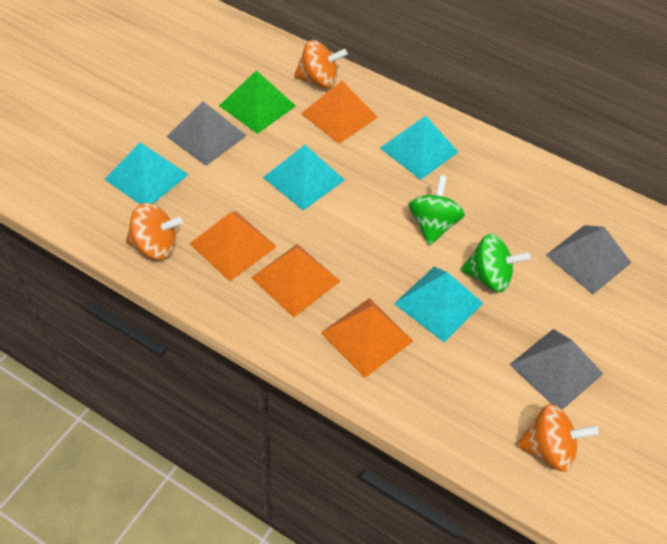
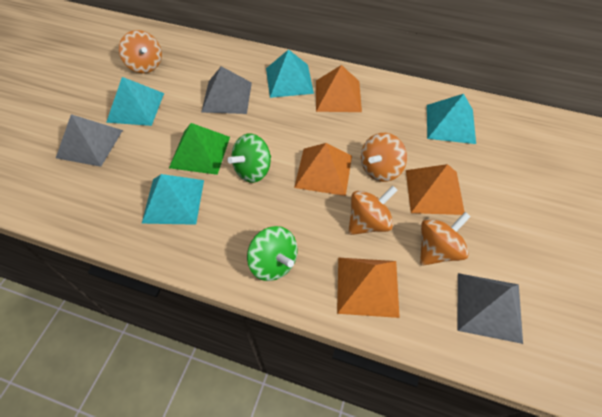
orange spinning top: 3 -> 4

